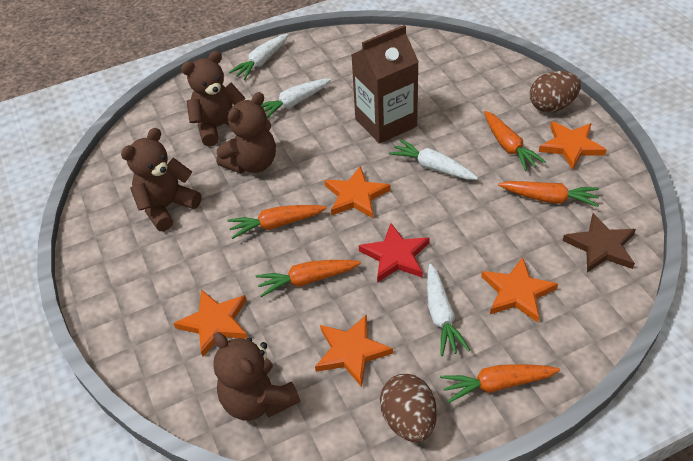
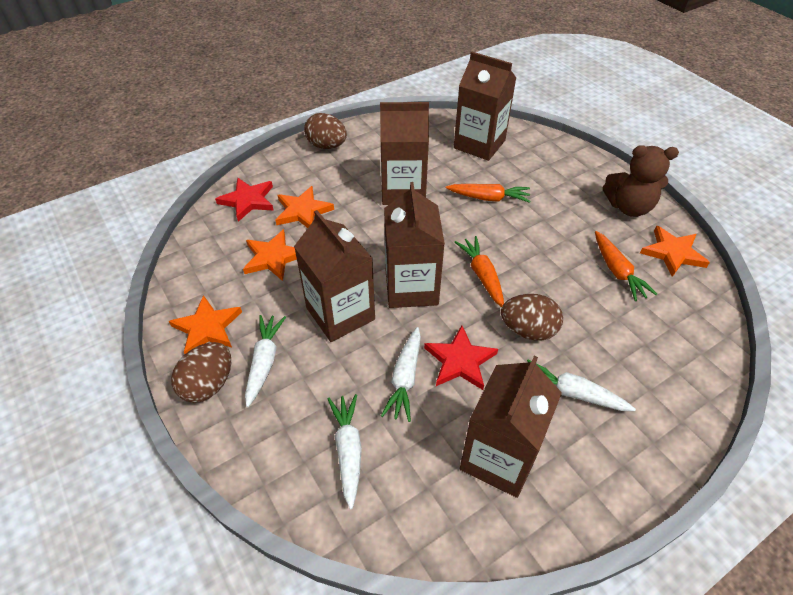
brown carton: 1 -> 5
brown egg: 2 -> 3
brown star: 1 -> 0
brown teddy bear: 4 -> 1
orange carrot: 5 -> 3
orange star: 5 -> 4
red star: 1 -> 2

